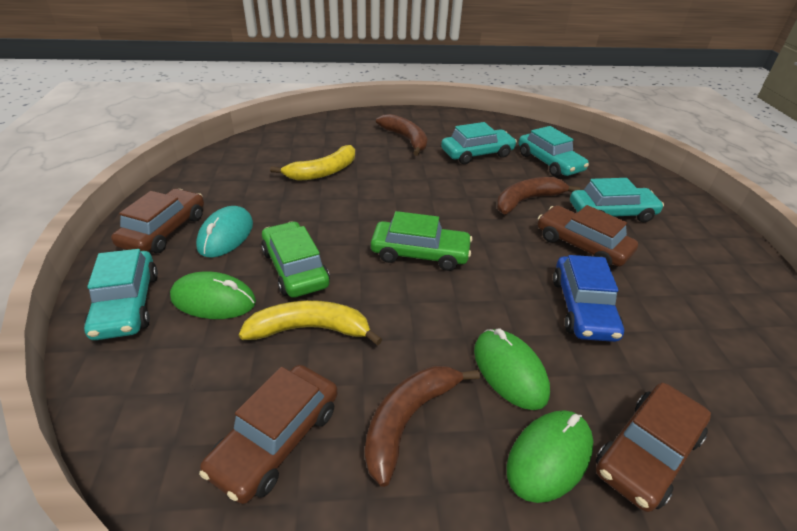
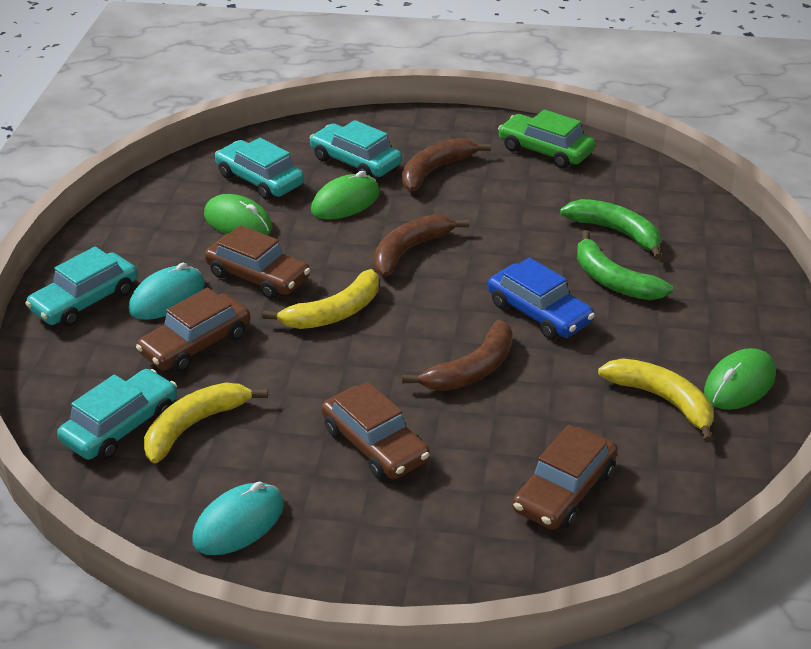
green banana: 0 -> 2
green car: 2 -> 1
turquoise mouse: 1 -> 2
yellow banana: 2 -> 3

